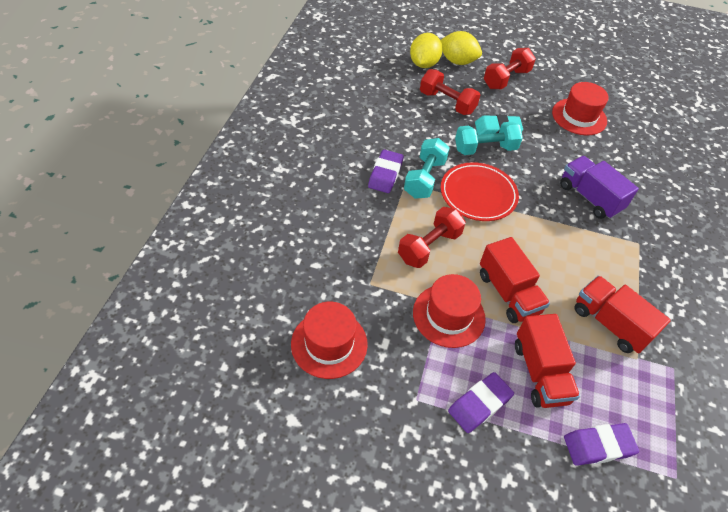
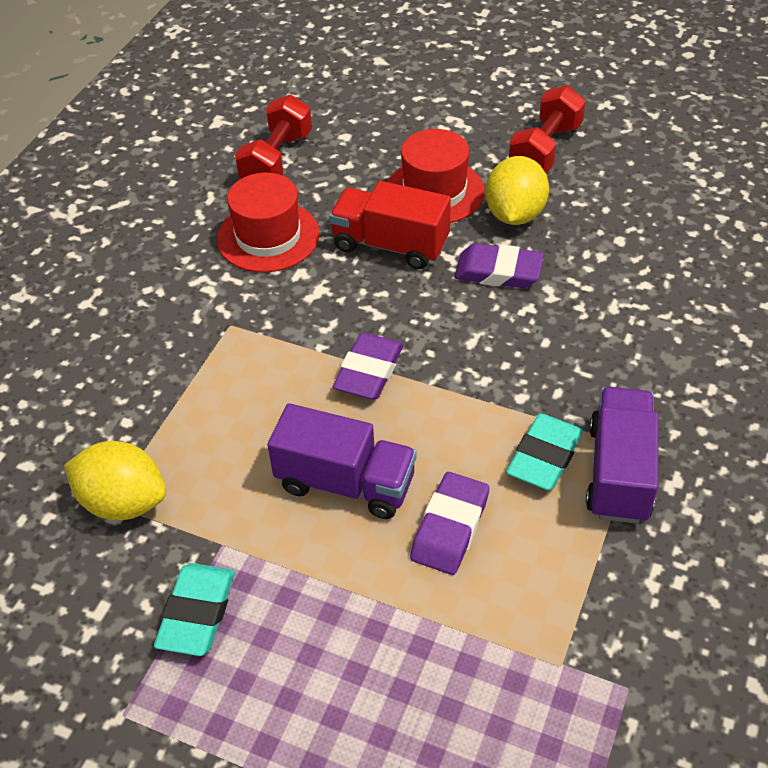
purple truck: 1 -> 2
red dumbbell: 3 -> 2
red hat: 3 -> 2
red plate: 1 -> 0
red truck: 3 -> 1
turquoise dumbbell: 2 -> 0
turquoise eraser: 1 -> 2

